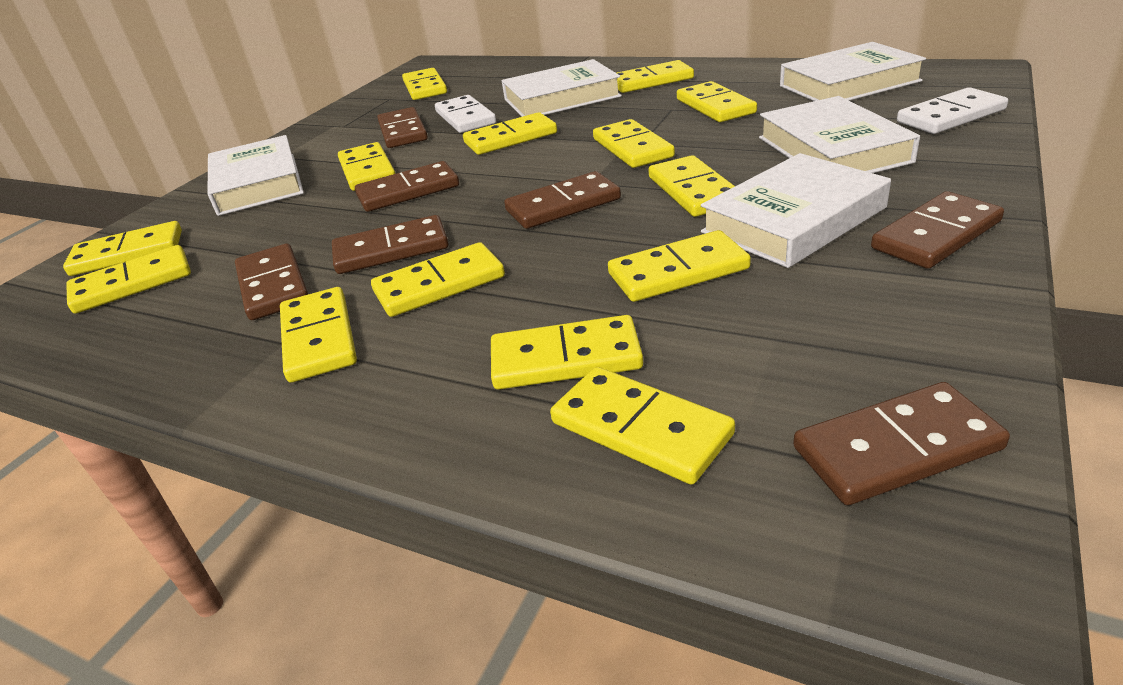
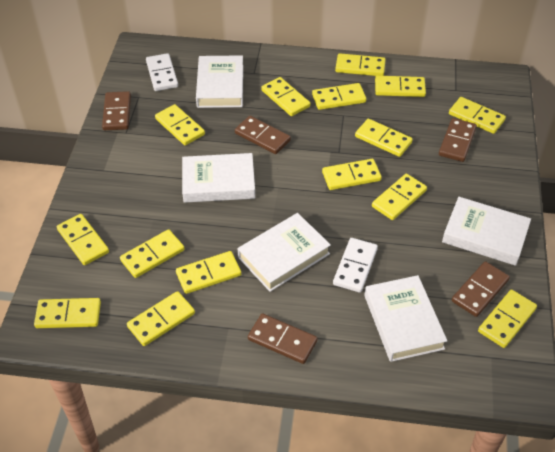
brown domino: 7 -> 5
yellow domino: 14 -> 15

